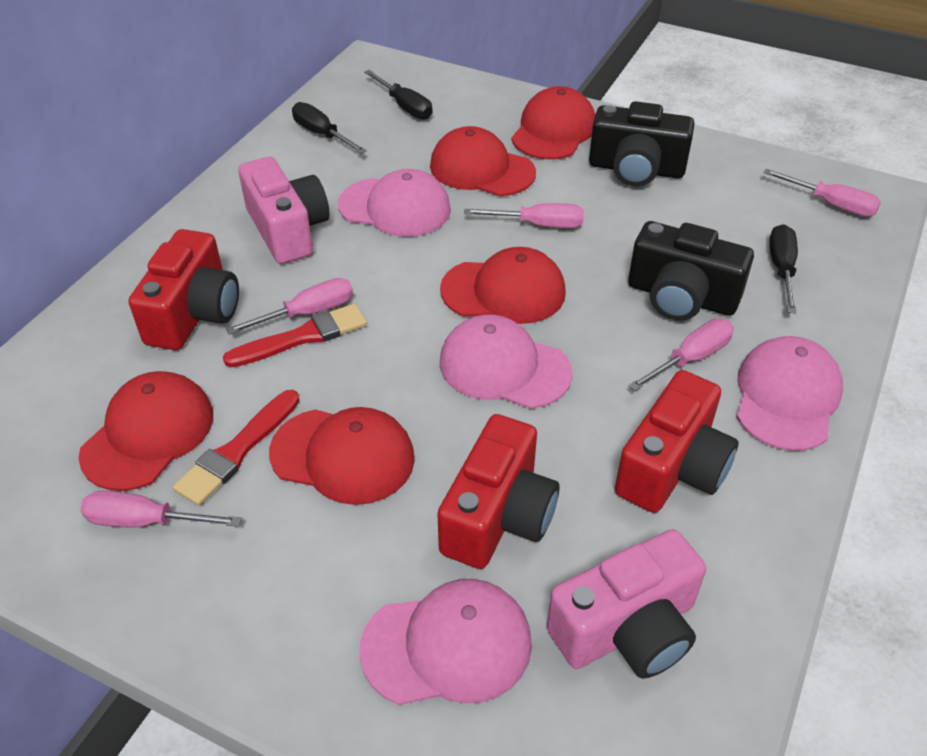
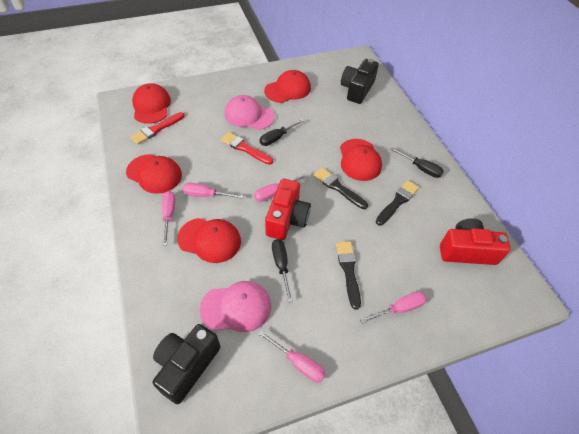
black brush: 0 -> 3
pink camera: 2 -> 0
pink cap: 4 -> 2
red camera: 3 -> 2

